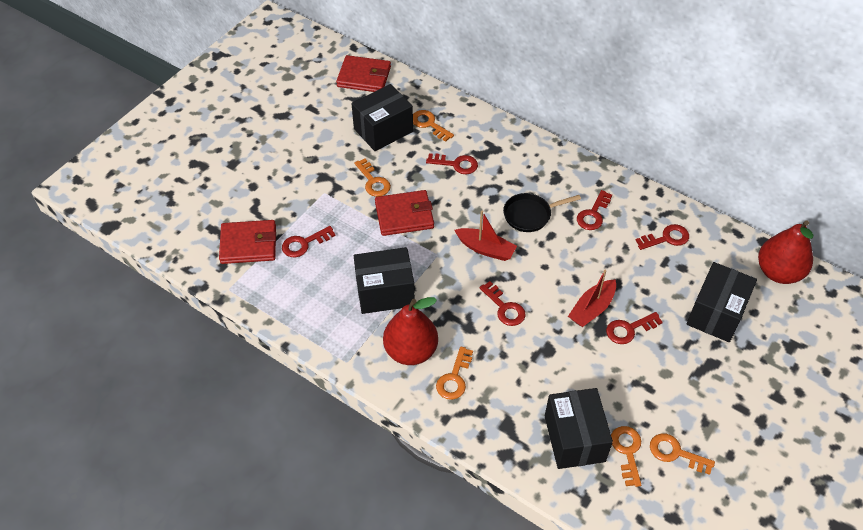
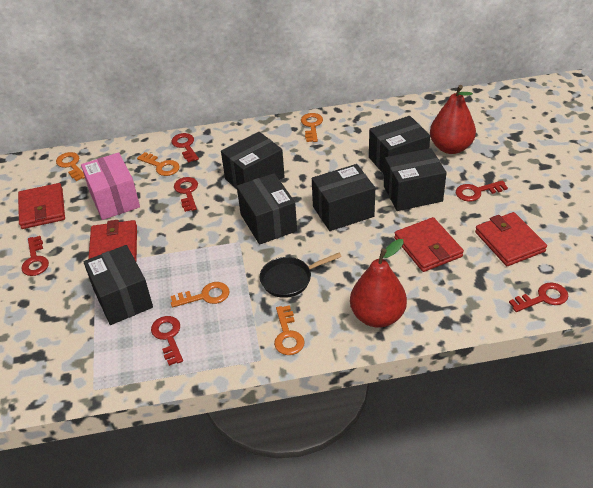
black box: 4 -> 6
pink box: 0 -> 1
red boat: 2 -> 0
red wallet: 3 -> 4

